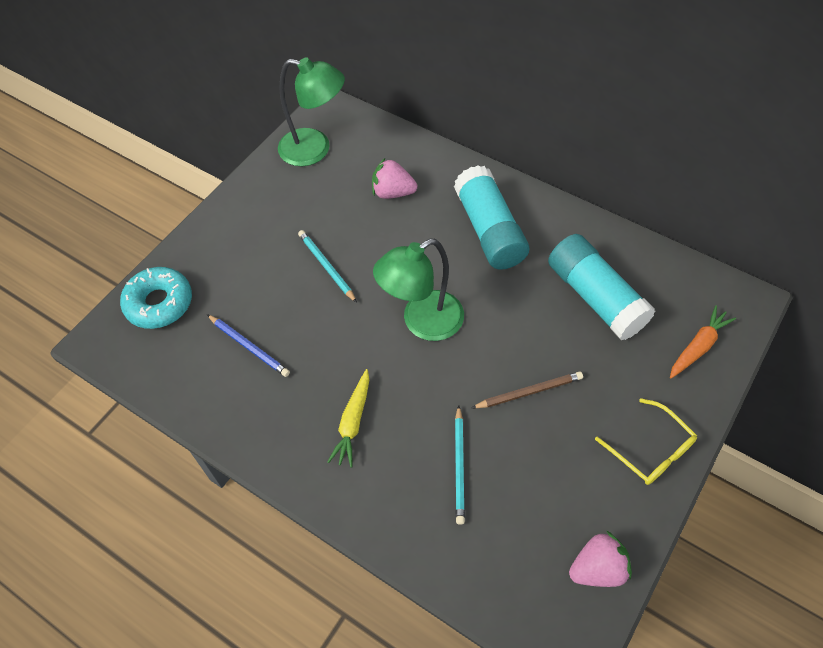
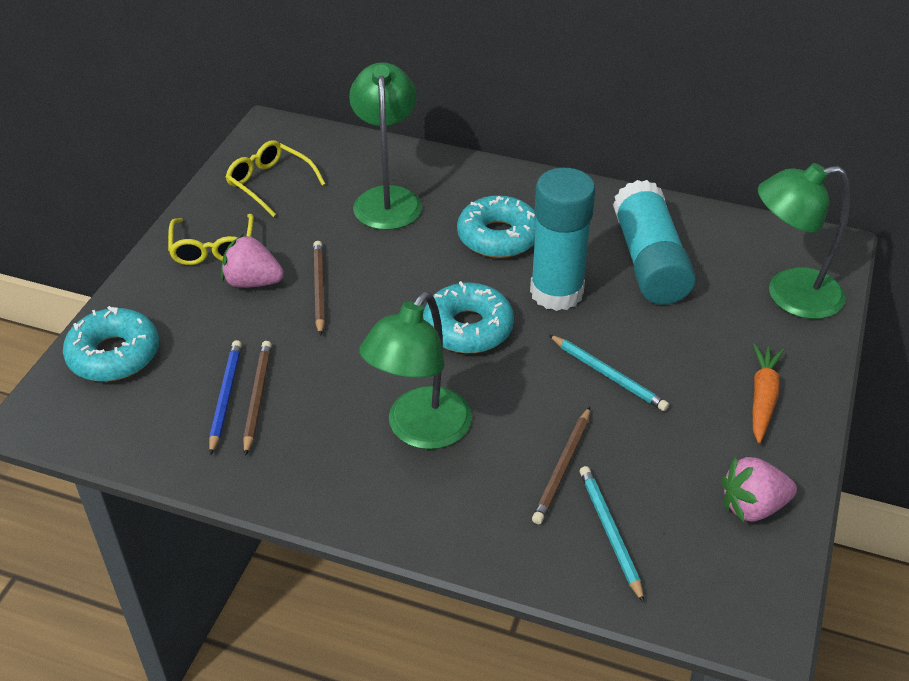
brown pencil: 1 -> 3
green lamp: 2 -> 3
turquoise donut: 1 -> 3
yellow carrot: 1 -> 0
yellow glasses: 1 -> 2

